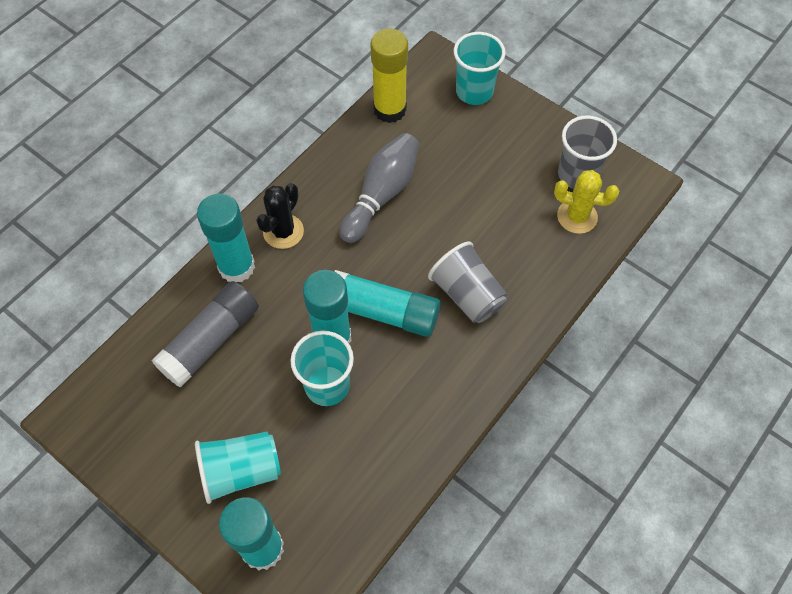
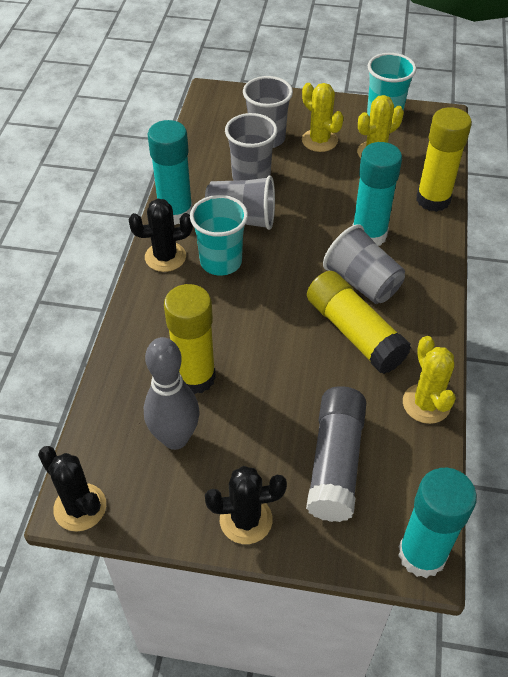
black cactus: 1 -> 3
grey cup: 2 -> 4
turquoise cup: 3 -> 2
turquoise glue stick: 4 -> 3
yellow cactus: 1 -> 3
yellow glue stick: 1 -> 3

